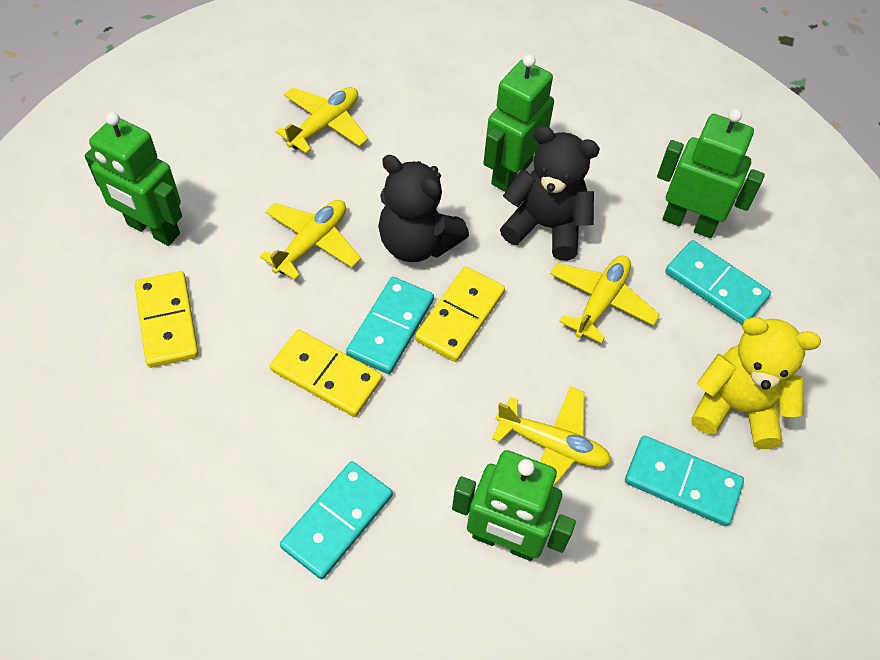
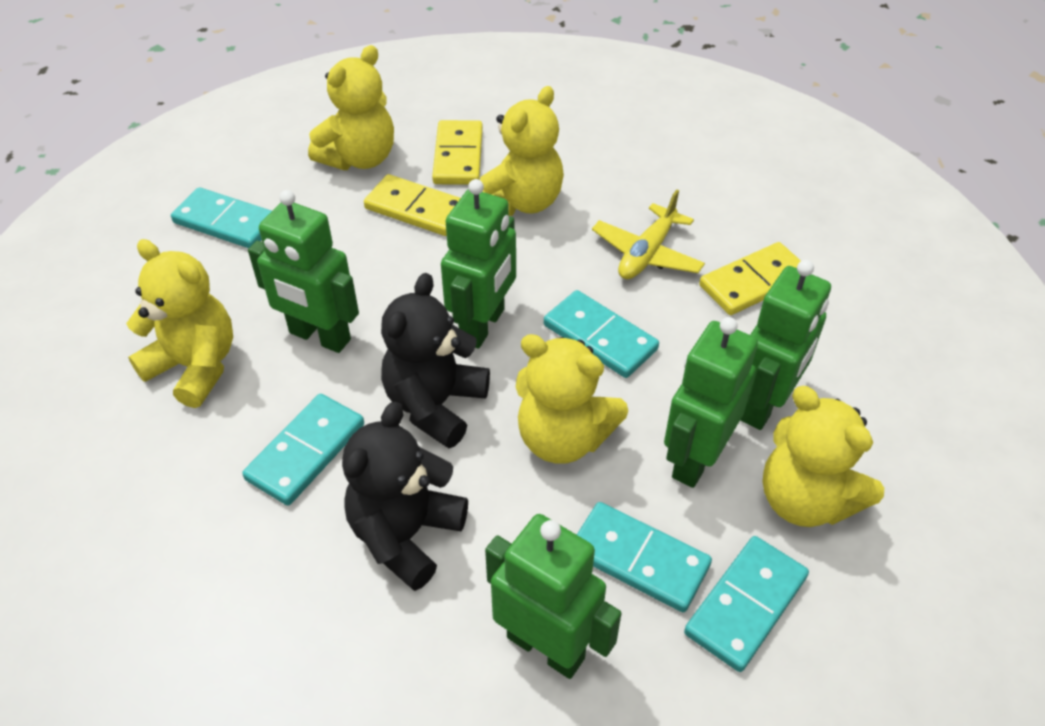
green robot: 4 -> 5
turquoise domino: 4 -> 5
yellow plane: 4 -> 1
yellow teddy bear: 1 -> 5

